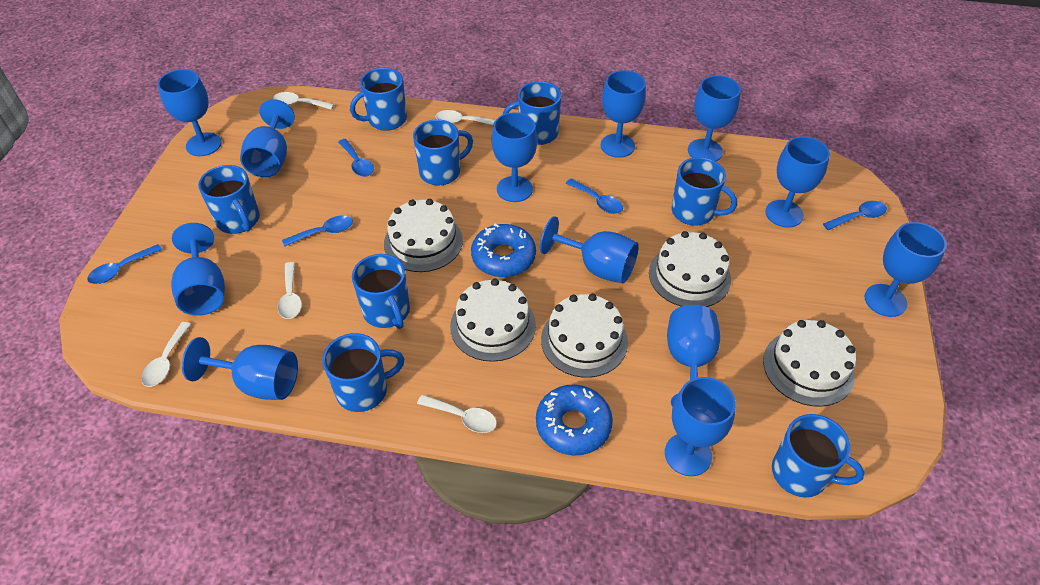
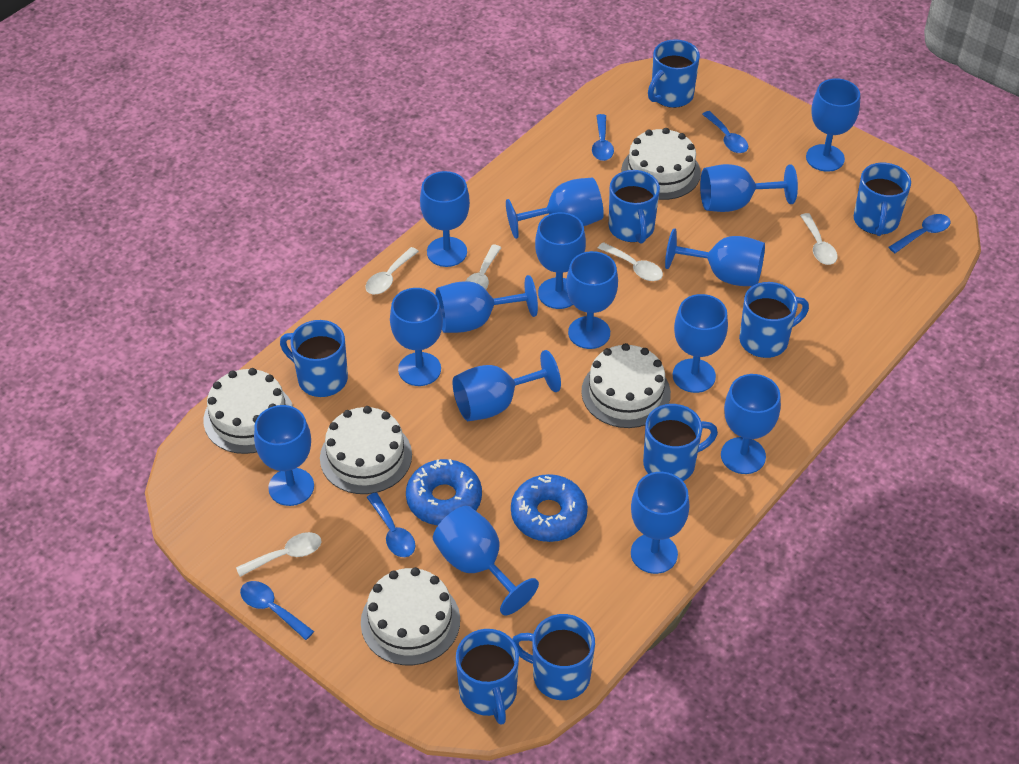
blue goblet: 12 -> 15

